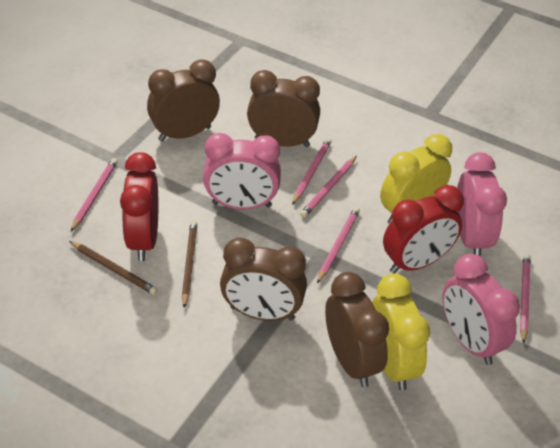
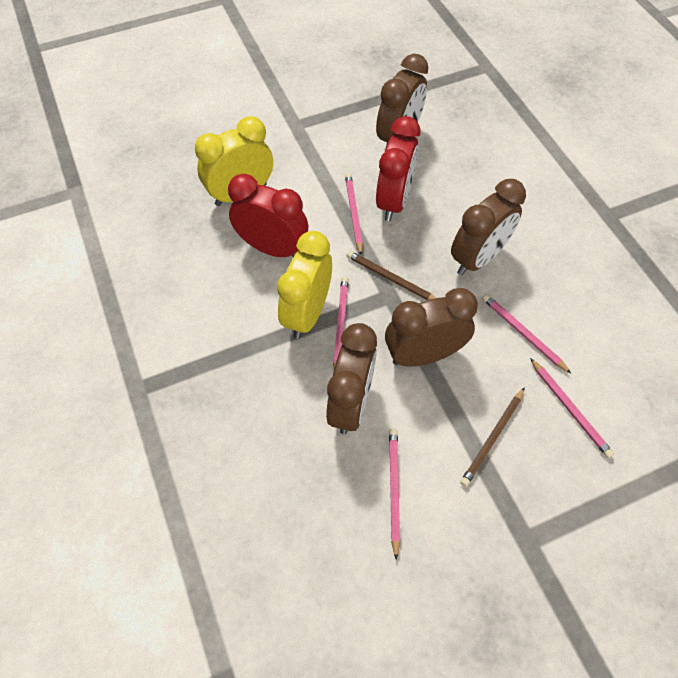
pink clock: 3 -> 0

